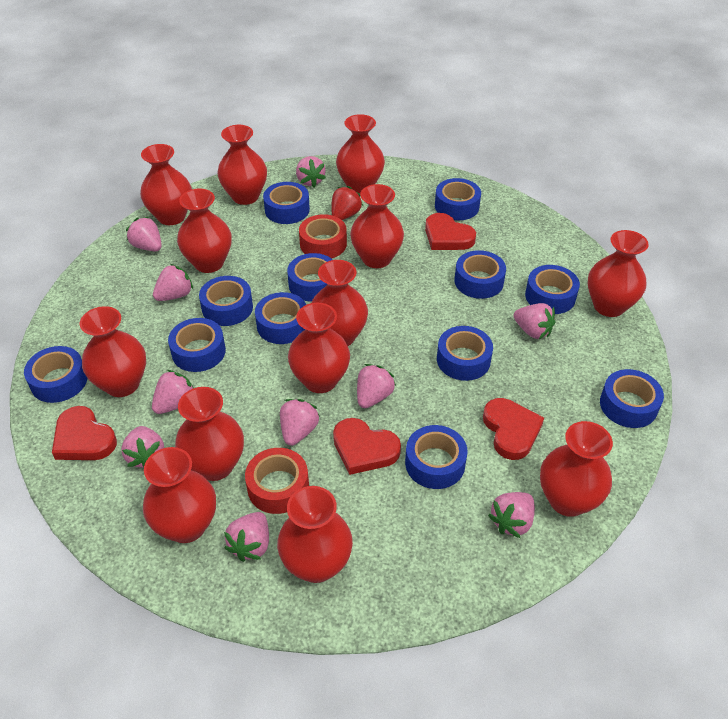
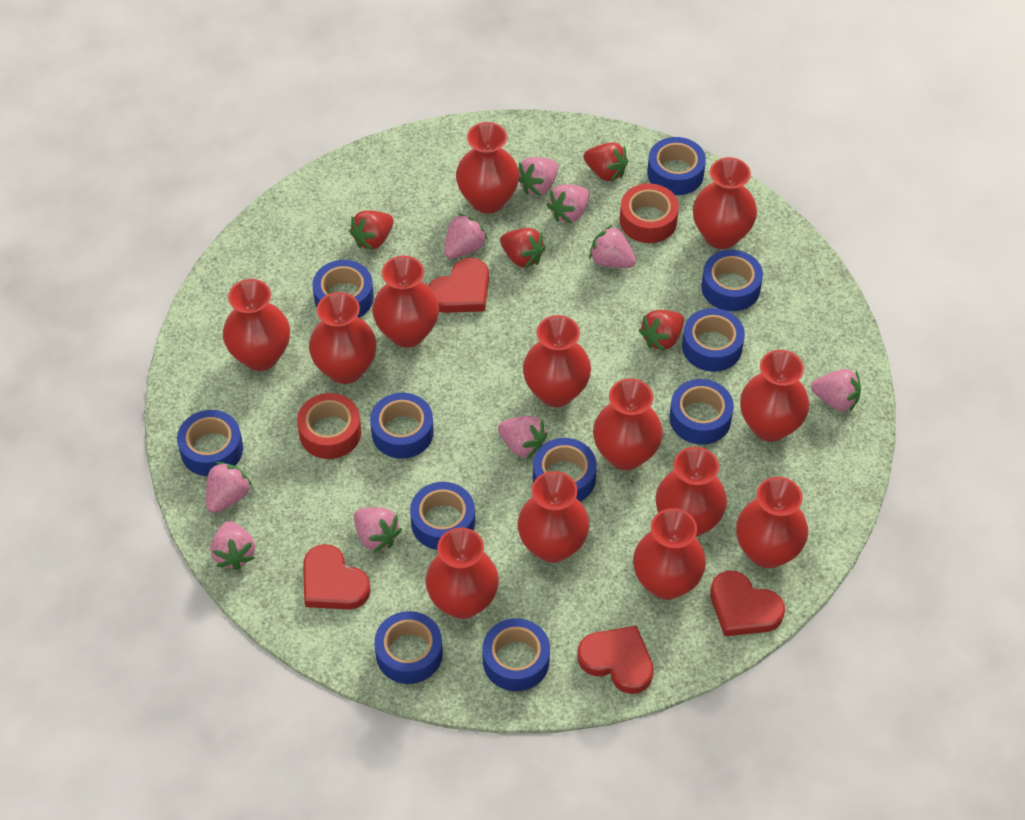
blue tape: 12 -> 11
pink strawberry: 10 -> 9
red strawberry: 1 -> 4

